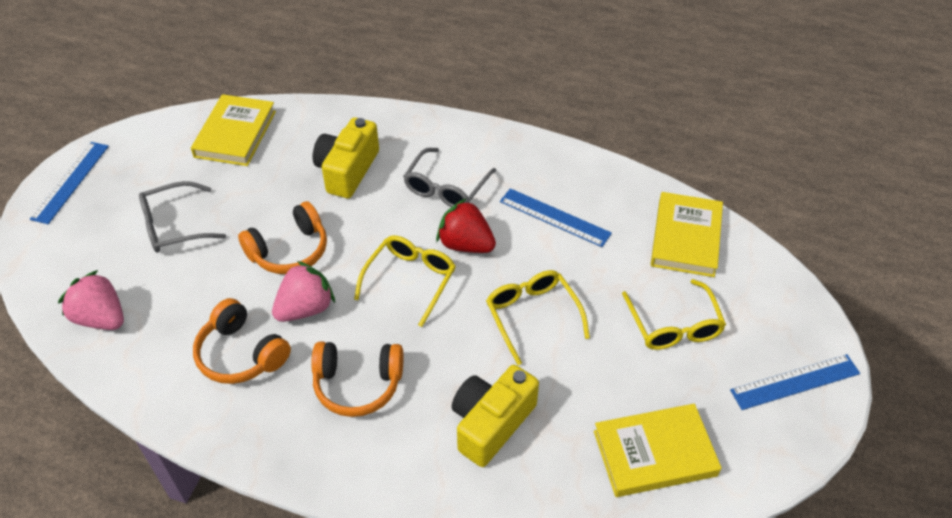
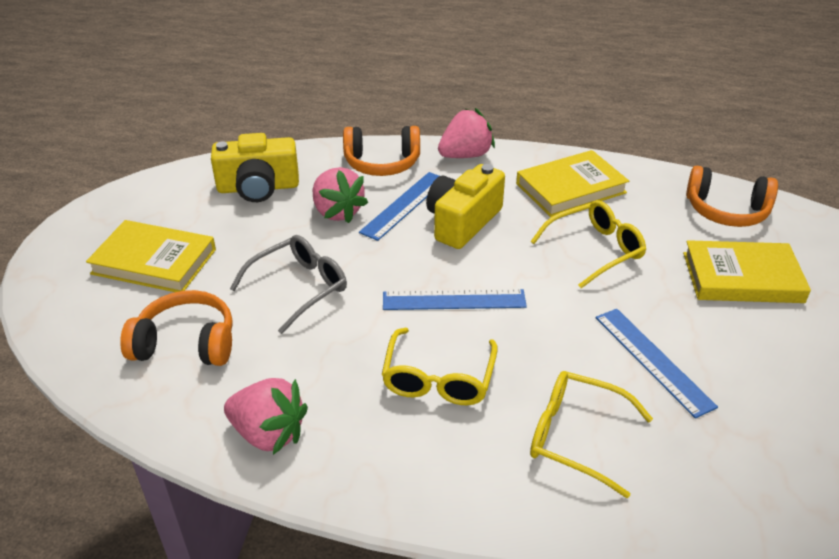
grey glasses: 2 -> 1
pink strawberry: 2 -> 3
red strawberry: 1 -> 0

